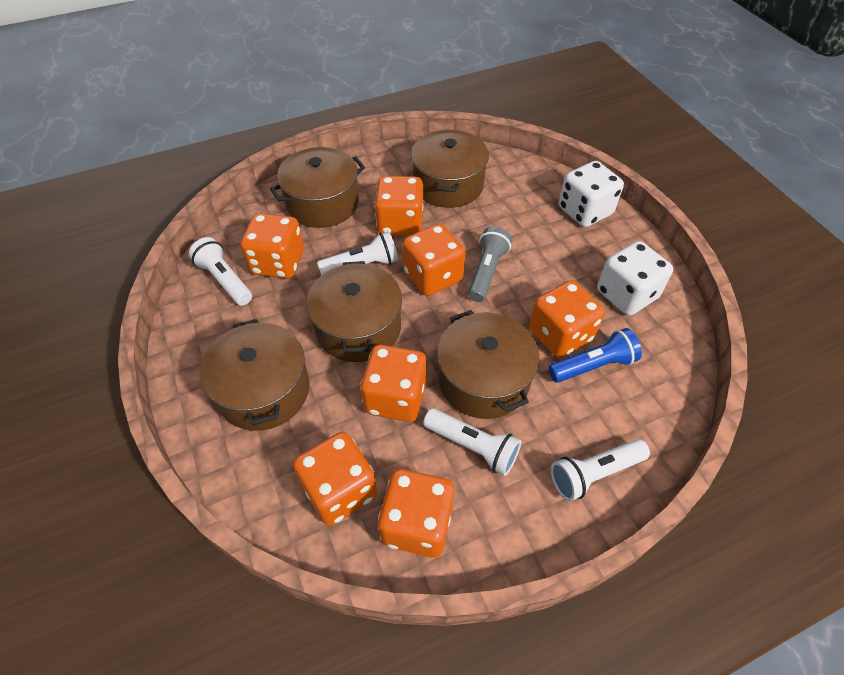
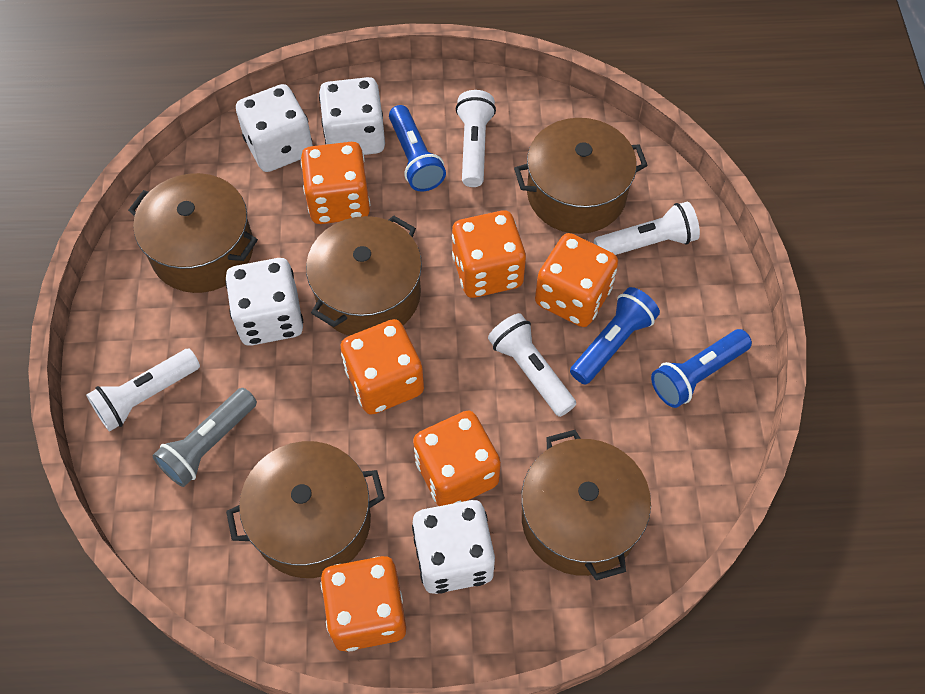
blue flashlight: 1 -> 3
orange dice: 7 -> 6
white dice: 2 -> 4

